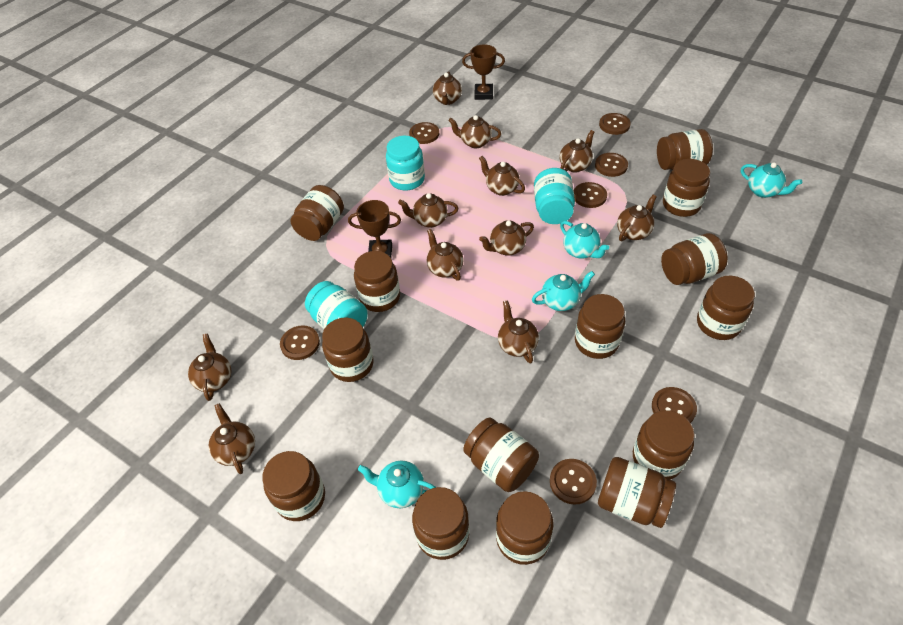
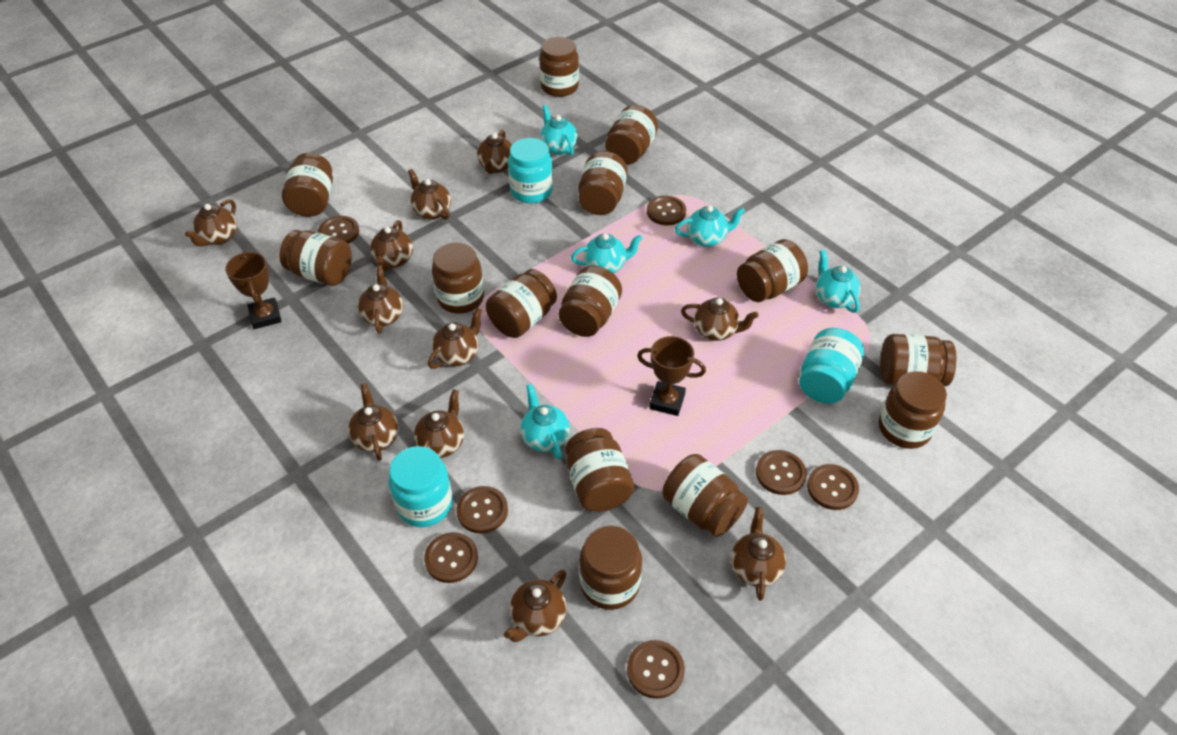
turquoise teapot: 4 -> 5

